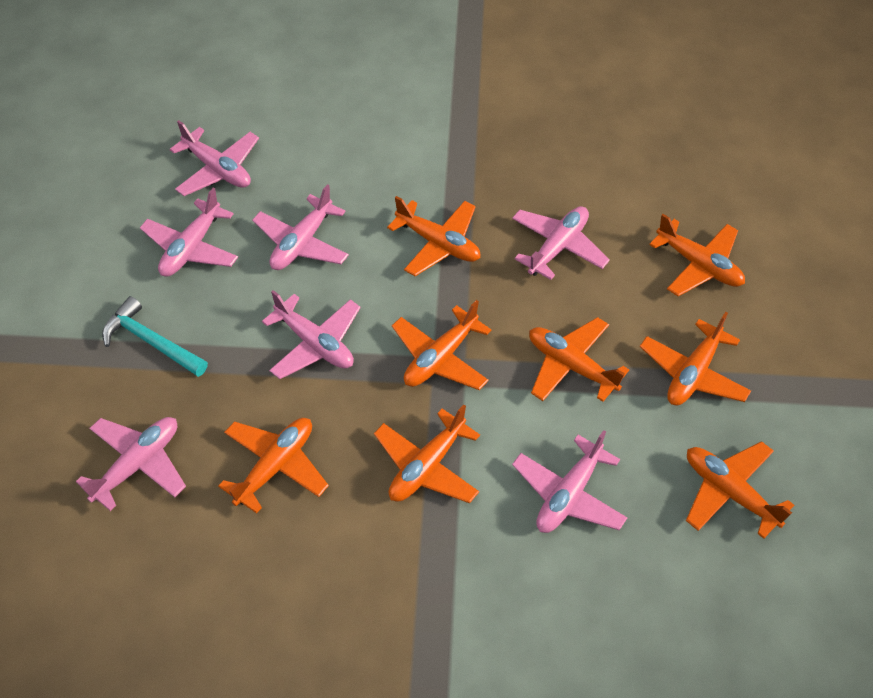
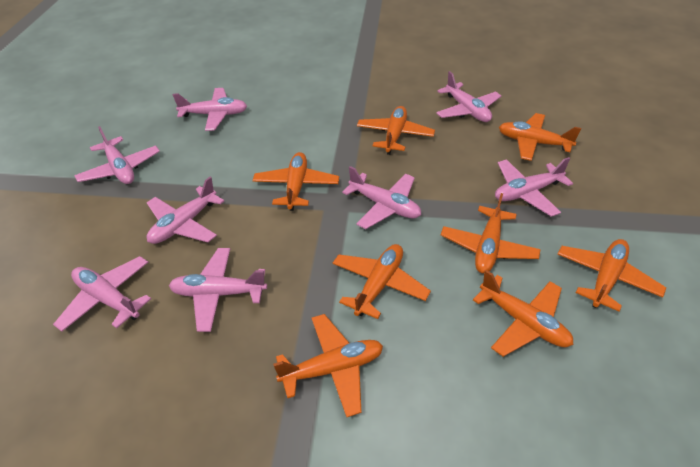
pink plane: 7 -> 8
turquoise hammer: 1 -> 0

